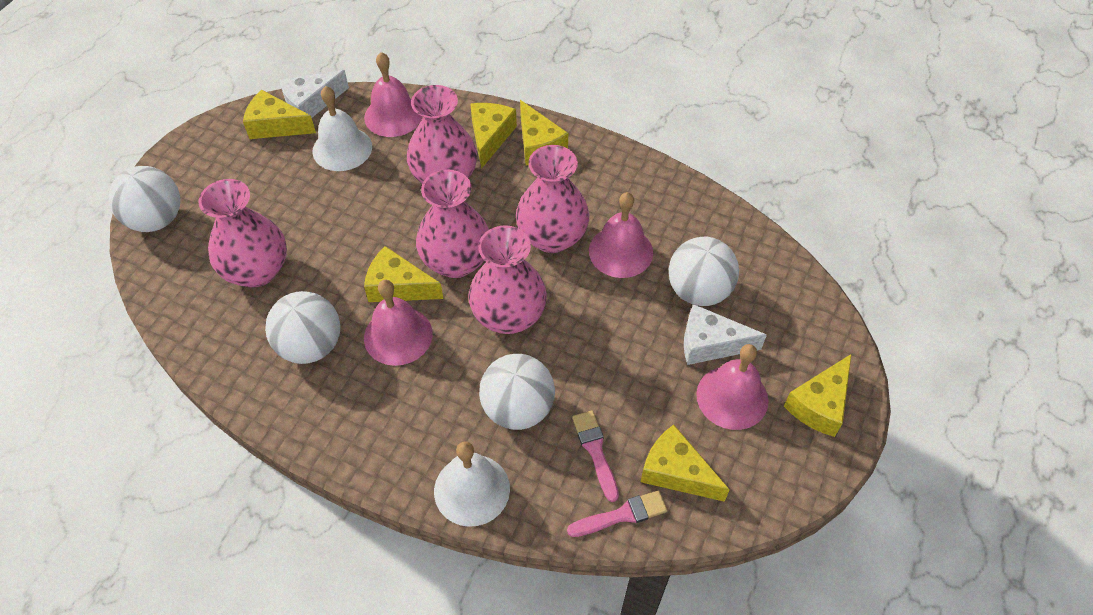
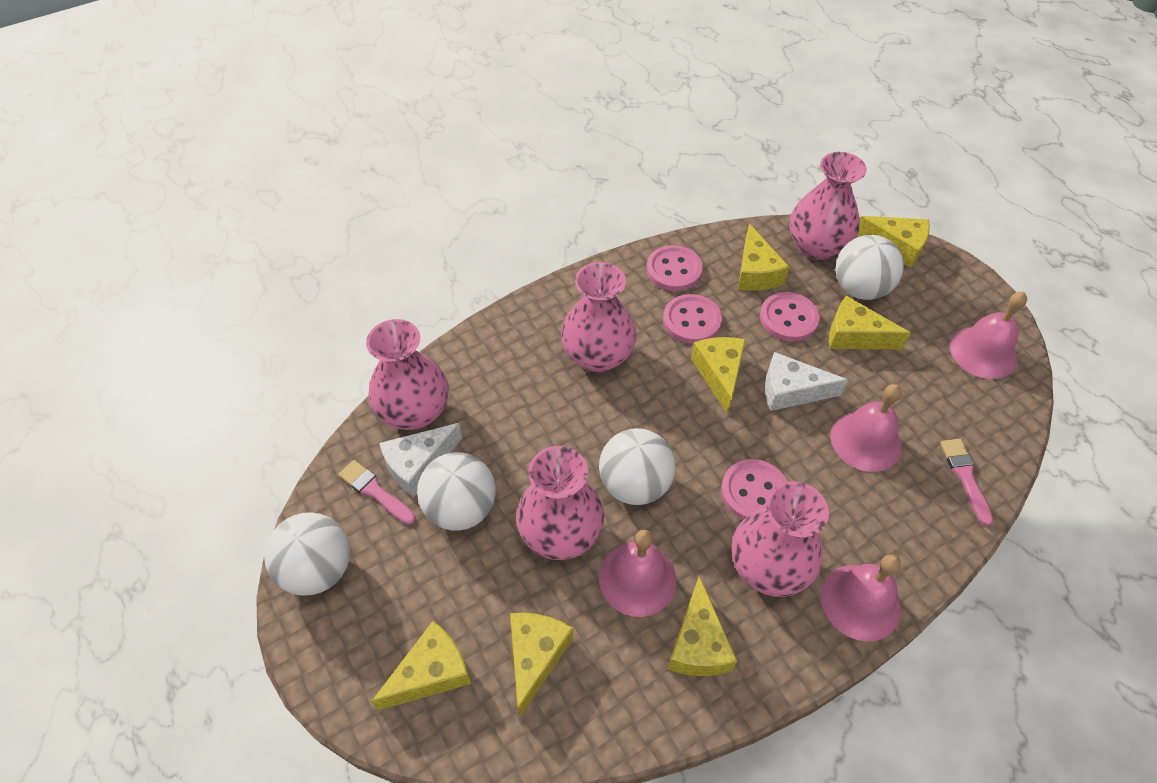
pink button: 0 -> 4
white bell: 2 -> 0
yellow cheese: 6 -> 7

